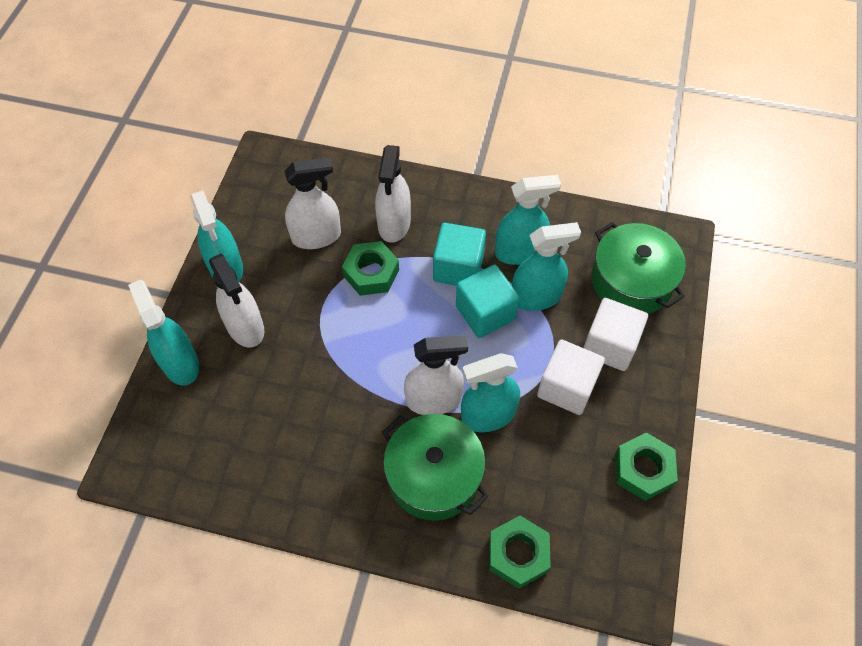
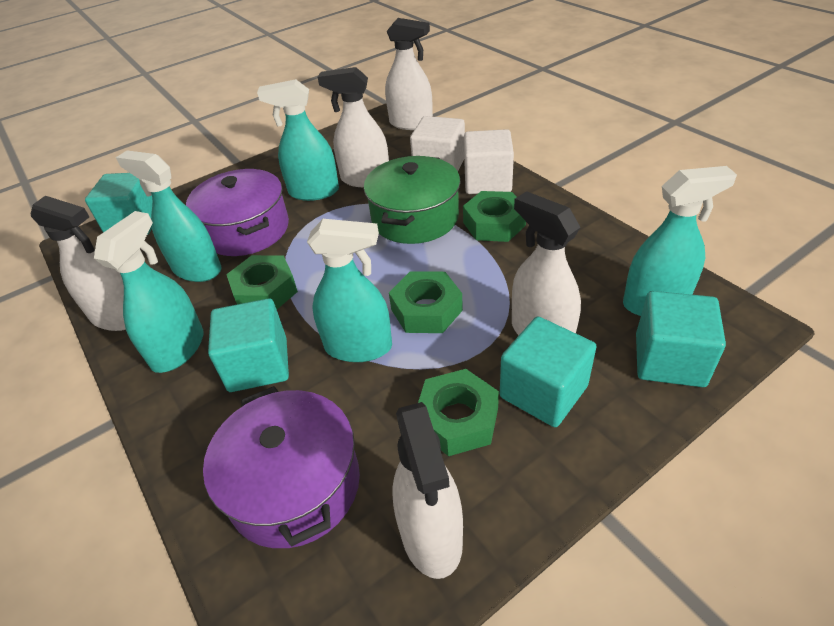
green nut: 3 -> 4
green pot: 2 -> 1
purple pot: 0 -> 2
turquoise cube: 2 -> 4
white spray bottle: 4 -> 5

